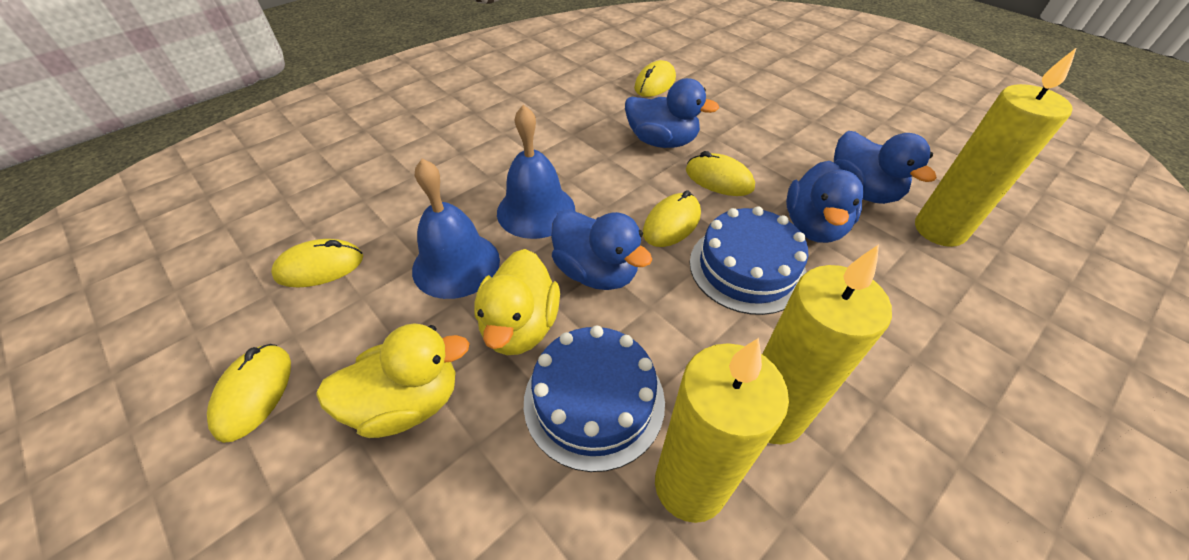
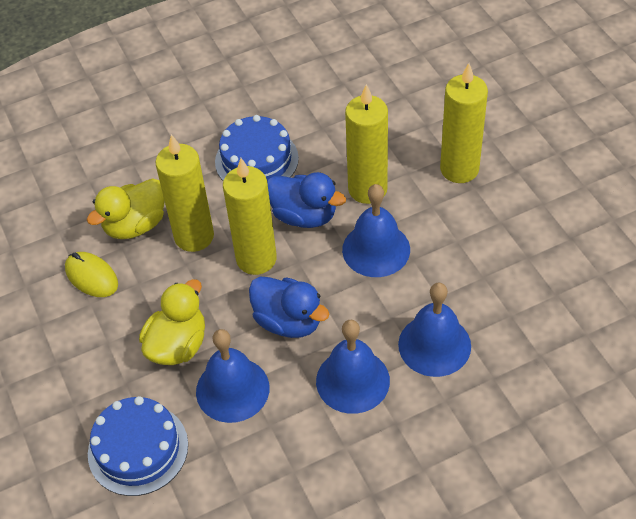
blue bell: 2 -> 4
blue duck: 4 -> 2
yellow candle: 3 -> 4
yellow mouse: 5 -> 1

